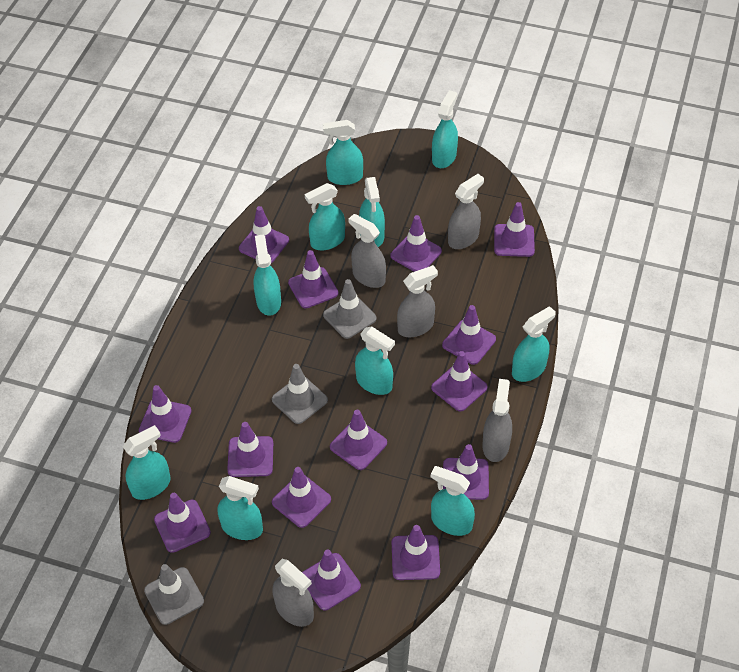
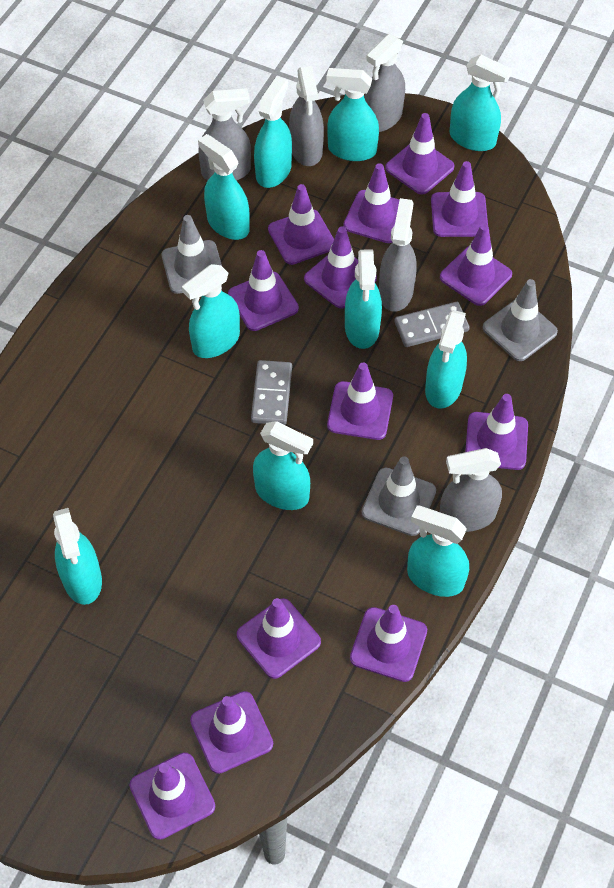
grey domino: 0 -> 2
purple traffic cone: 14 -> 13

